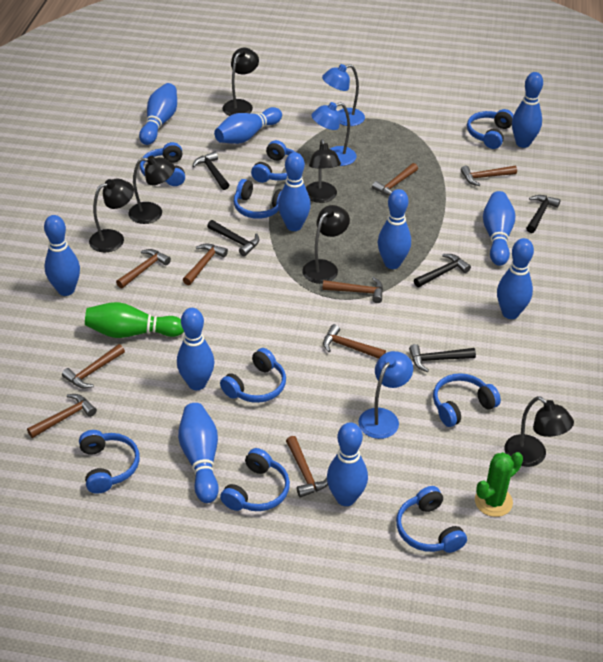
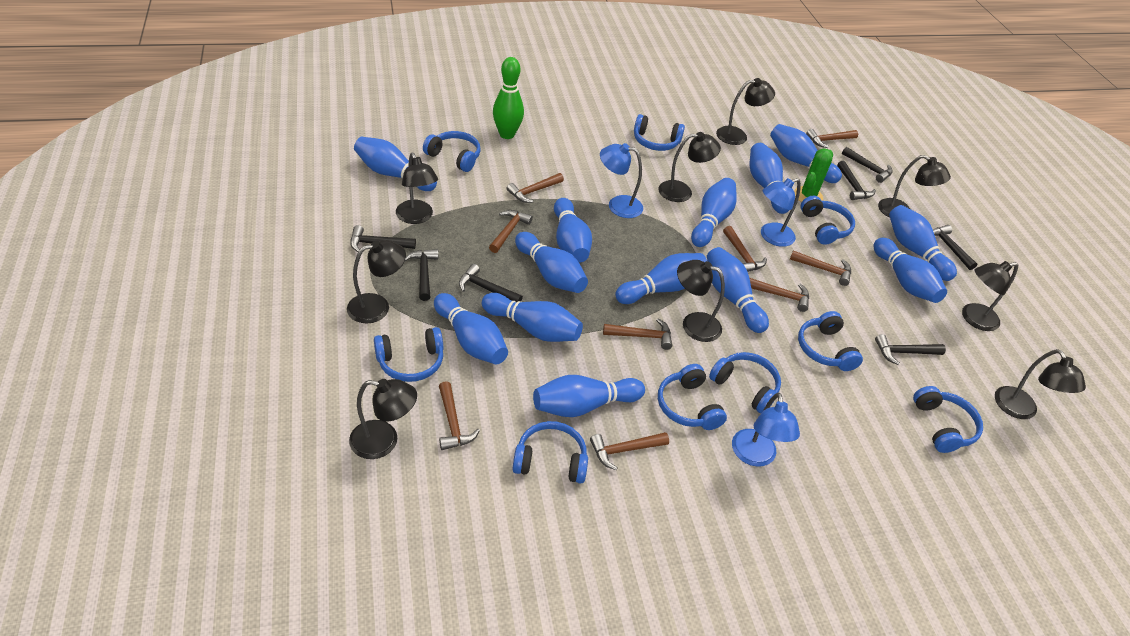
black hammer: 5 -> 7
black lamp: 6 -> 9
blue bowling pin: 11 -> 13

